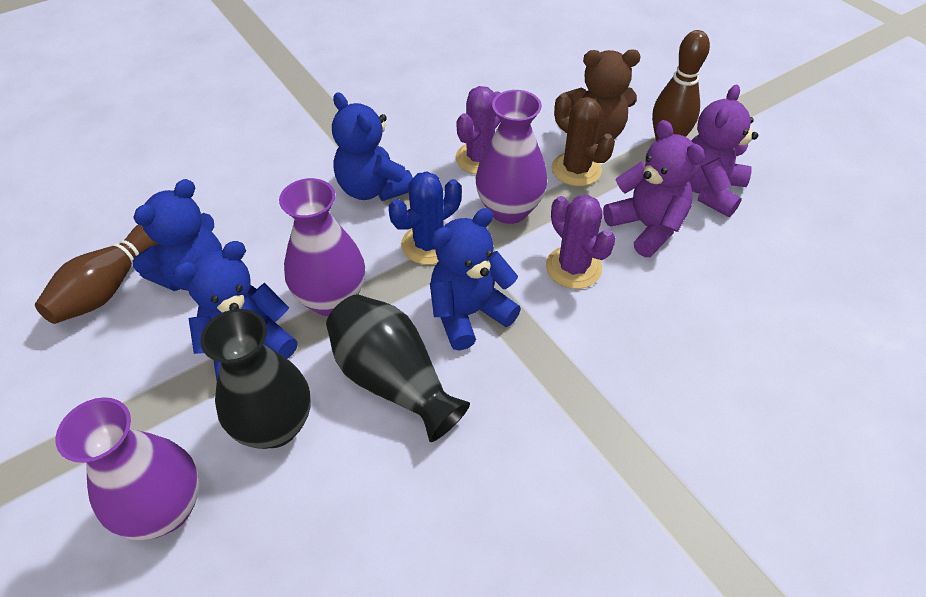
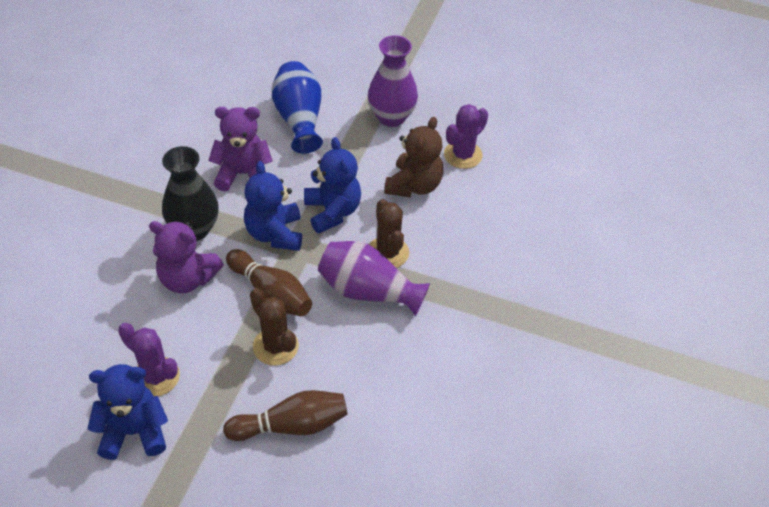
black vase: 2 -> 1
blue cactus: 1 -> 0
blue teddy bear: 4 -> 3
blue vase: 0 -> 1
brown cactus: 1 -> 2
purple vase: 3 -> 2

